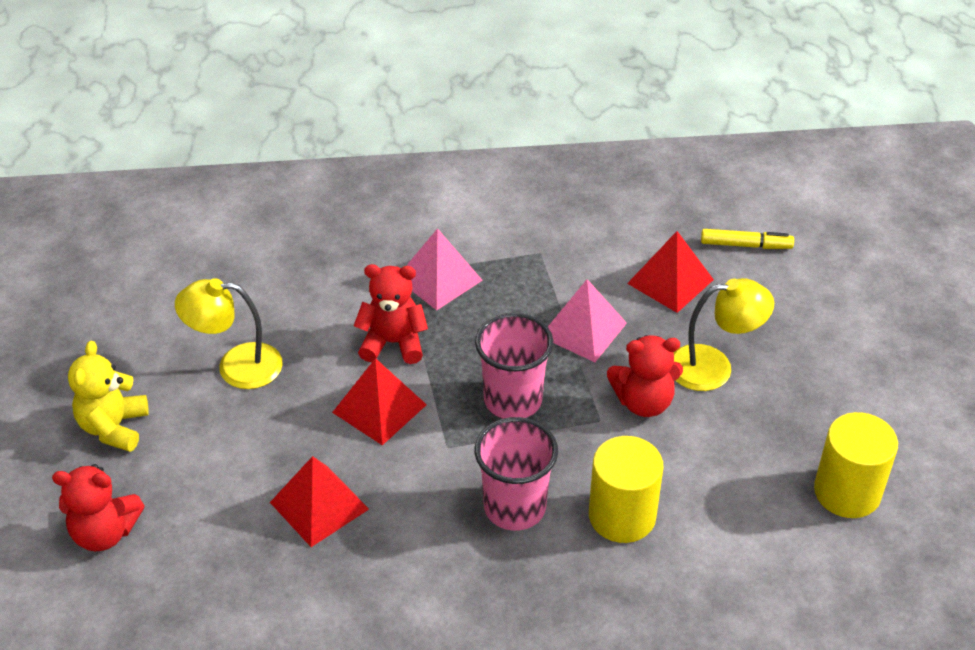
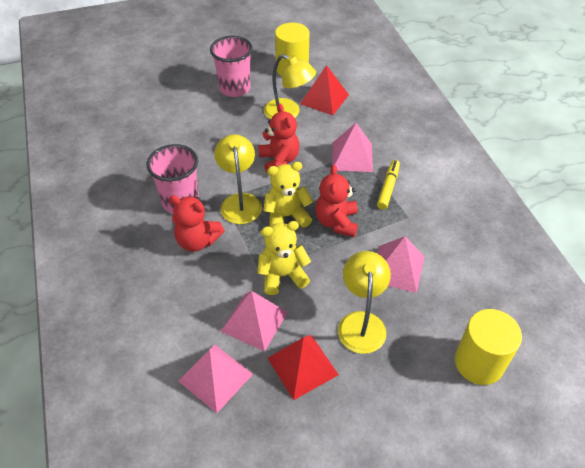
pink pyramid: 2 -> 4
red pyramid: 3 -> 2
yellow lamp: 2 -> 3
yellow teddy bear: 1 -> 2

